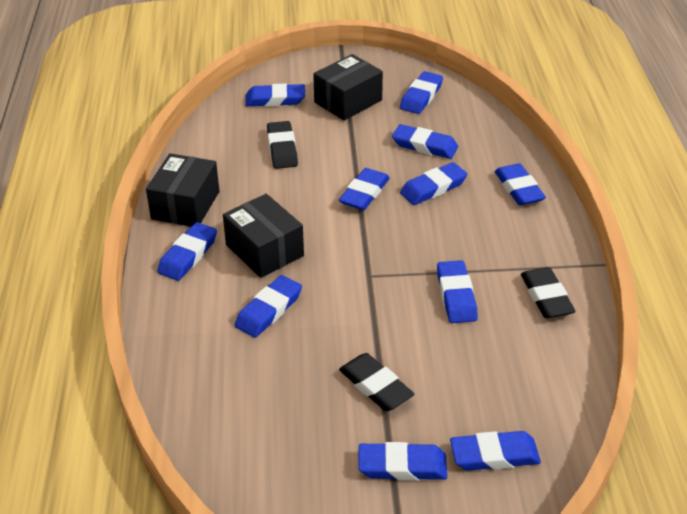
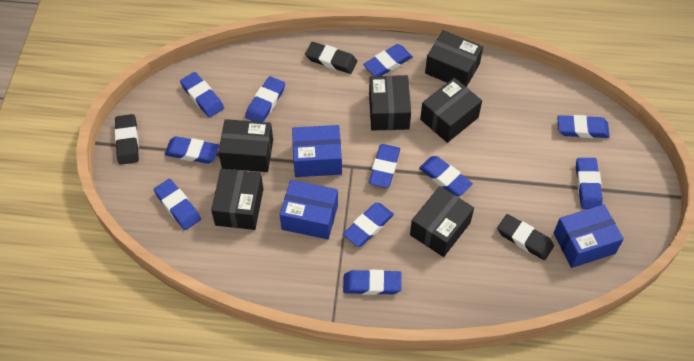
black box: 3 -> 6
blue box: 0 -> 3

